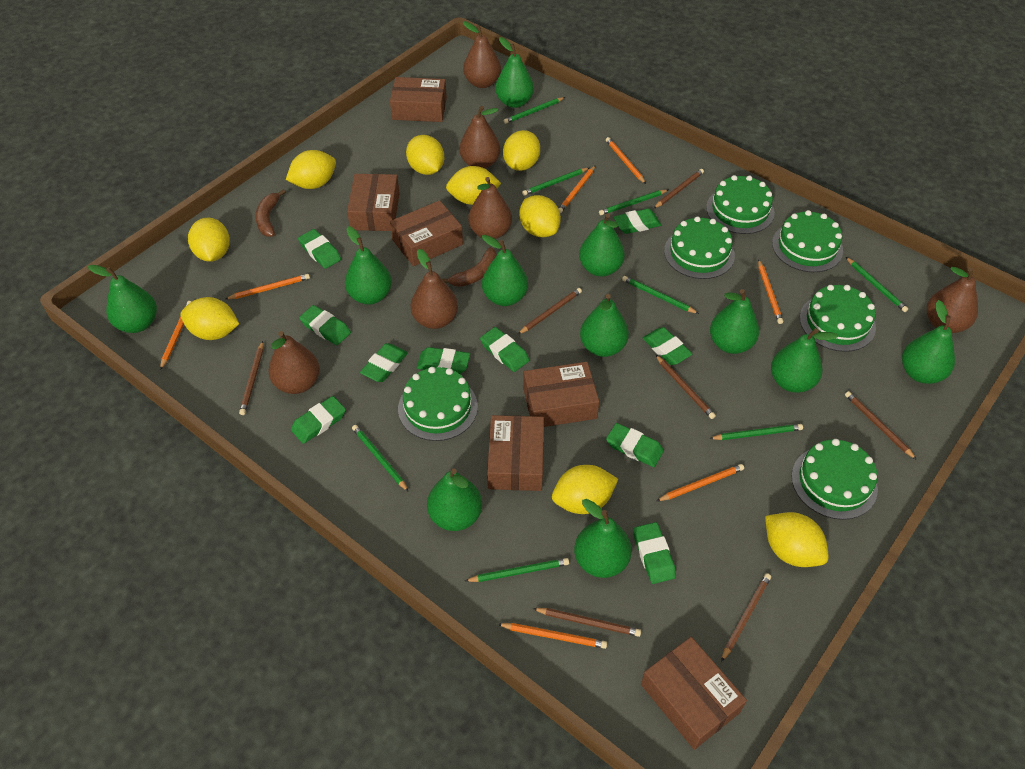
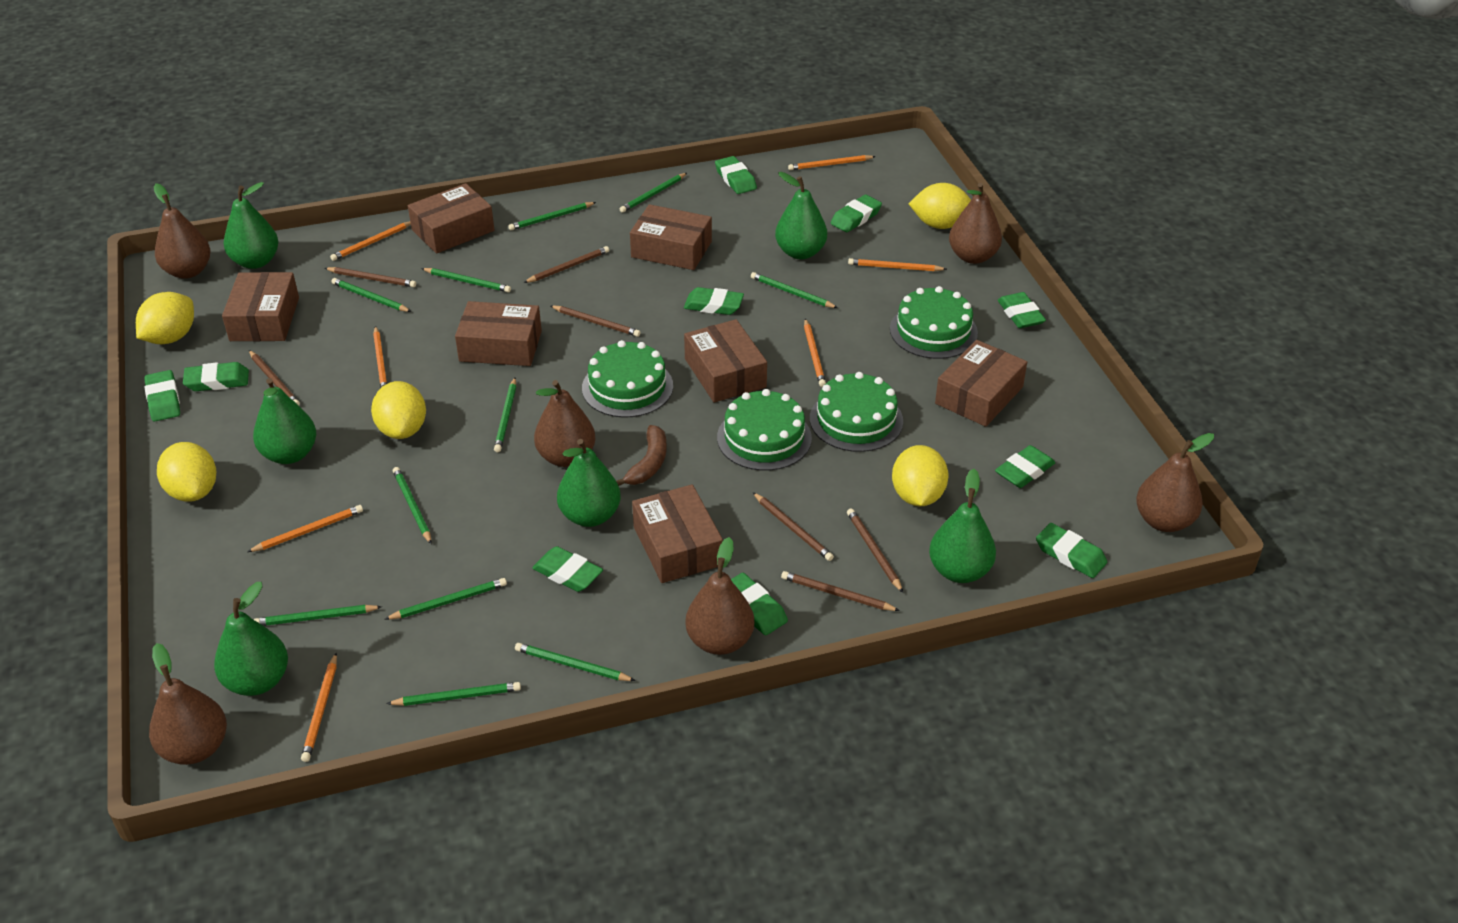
brown banana: 2 -> 1
brown box: 6 -> 7
green cake: 6 -> 4
green pear: 11 -> 6
green pencil: 8 -> 11
yellow lemon: 9 -> 5

